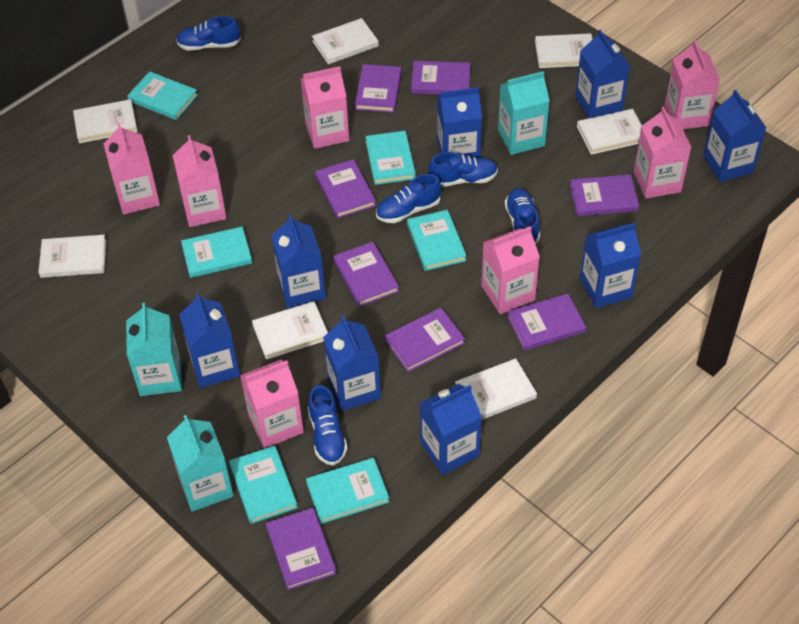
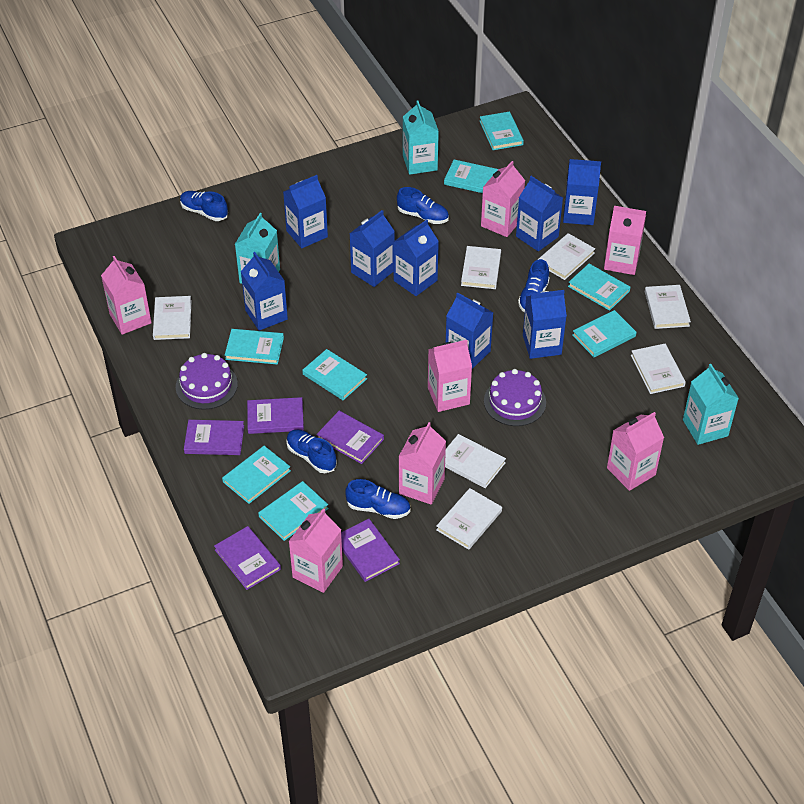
purple book: 8 -> 5
purple cake: 0 -> 2
turquoise book: 6 -> 8

